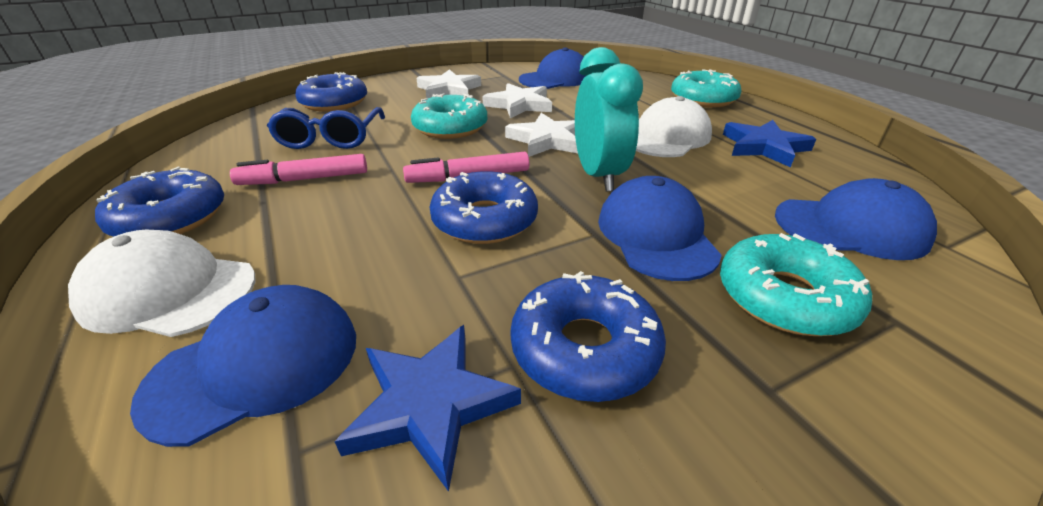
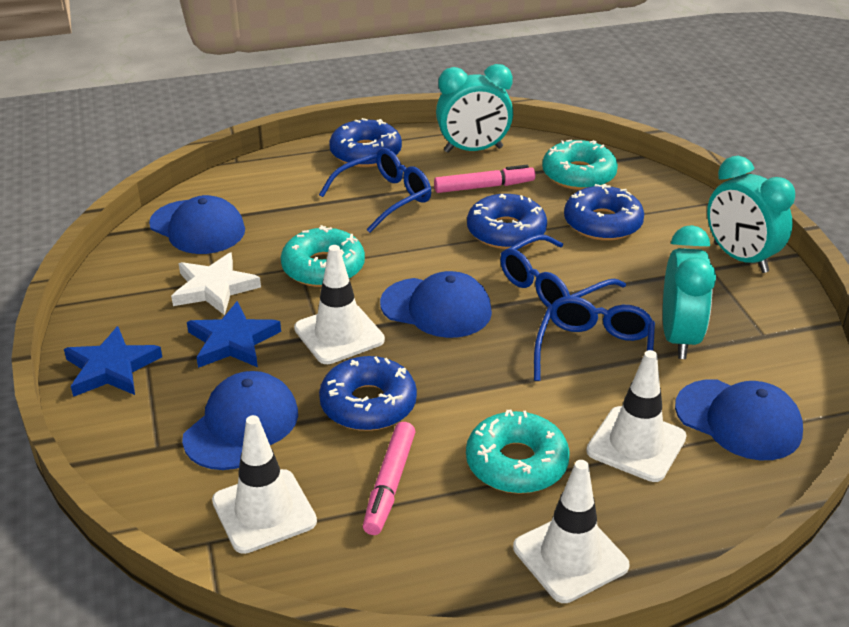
blue glasses: 1 -> 3
turquoise clock: 1 -> 3
white cap: 2 -> 0
white star: 3 -> 1
white traffic cone: 0 -> 4

